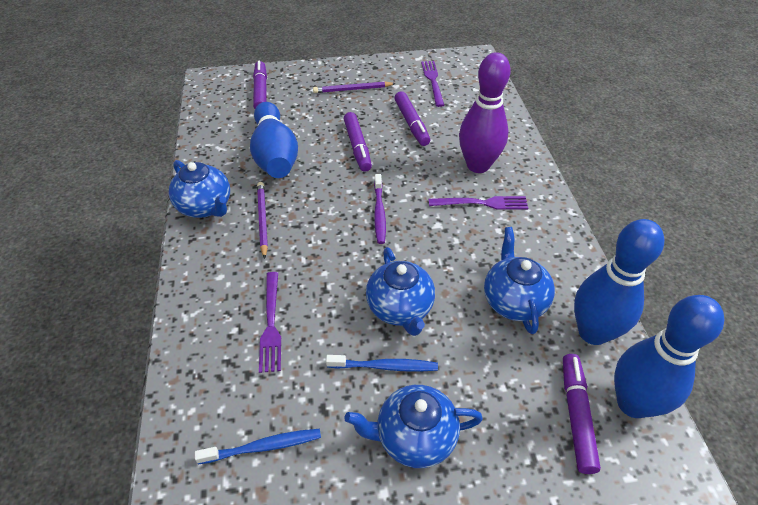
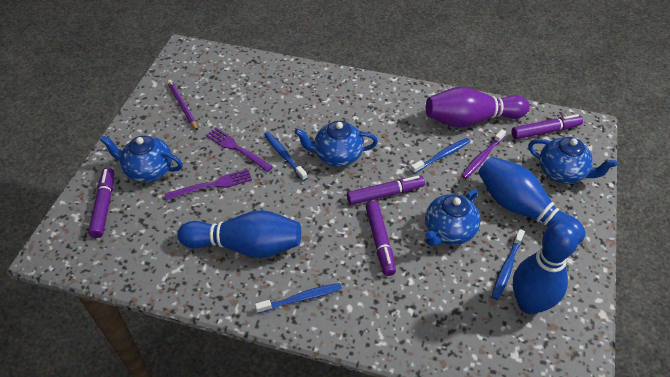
blue toothbrush: 2 -> 4
purple fork: 3 -> 2
purple pencil: 2 -> 1

